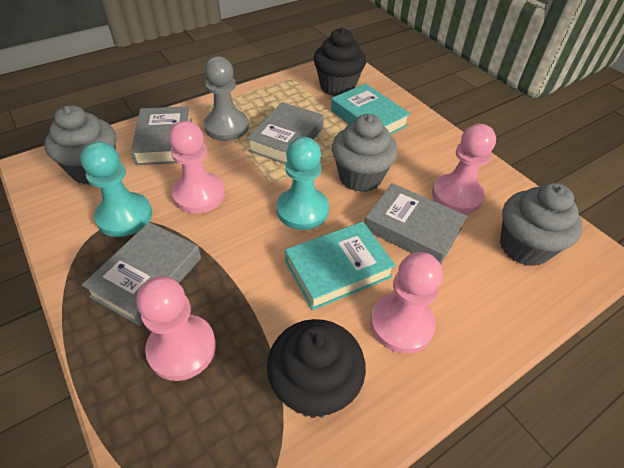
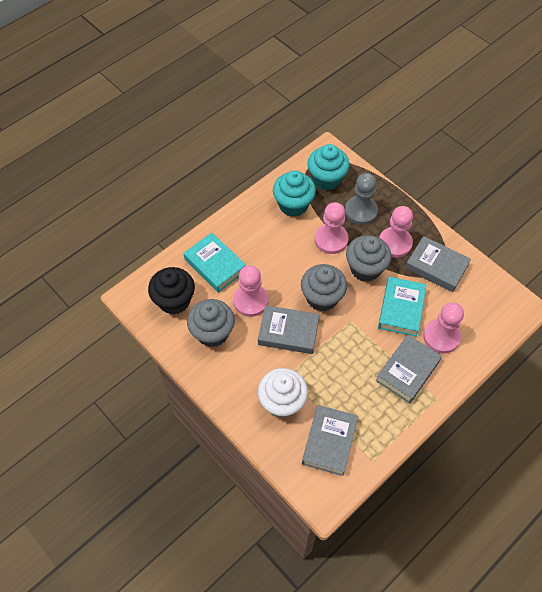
black cupcake: 2 -> 1
turquoise cupcake: 0 -> 2
turquoise pawn: 2 -> 0
white cupcake: 0 -> 1

